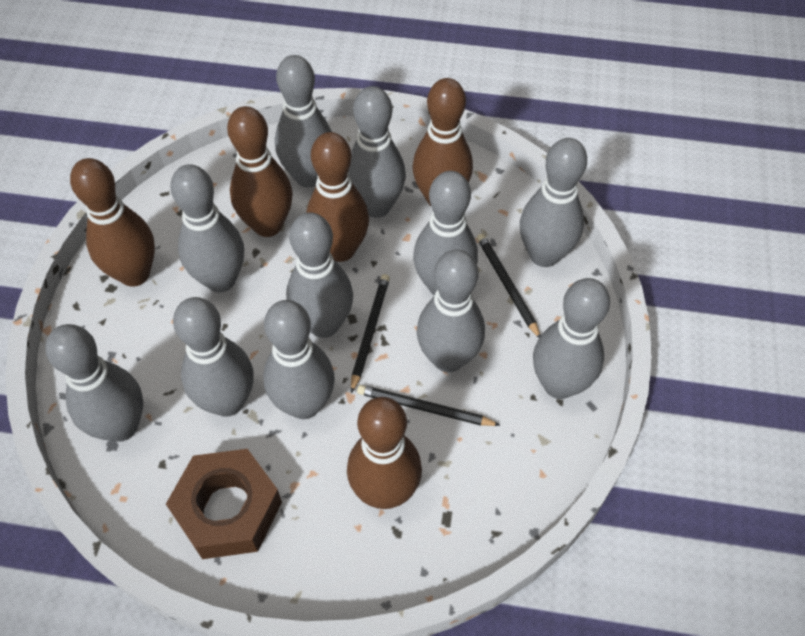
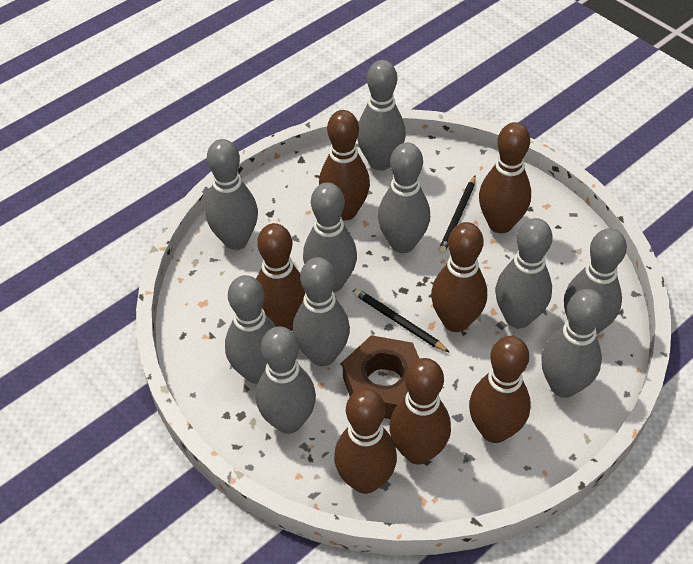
black pencil: 3 -> 2
brown bowling pin: 5 -> 7
grey bowling pin: 11 -> 10

